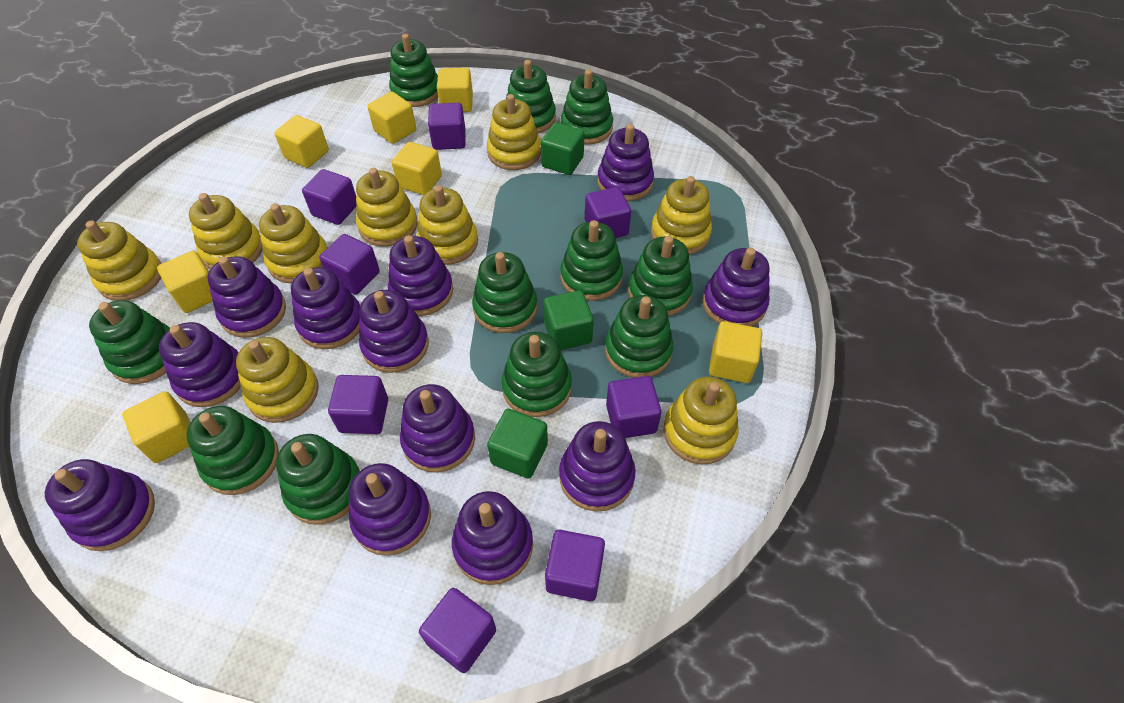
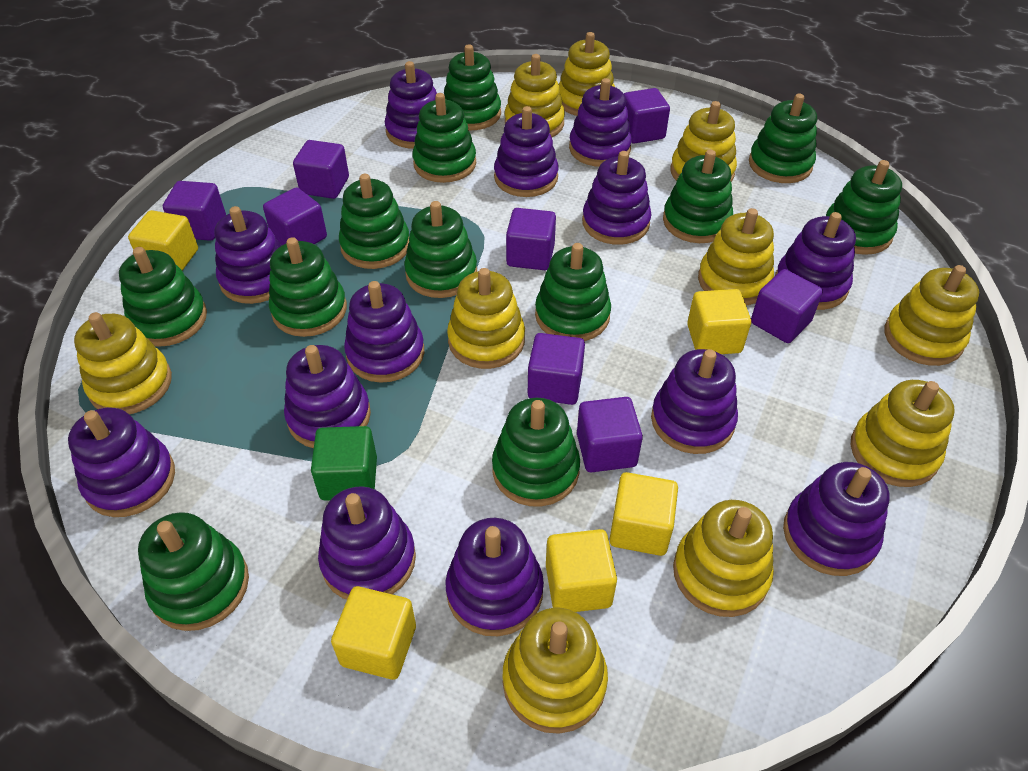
green cube: 3 -> 1
green stacking toy: 11 -> 12
purple stacking toy: 12 -> 13
yellow cube: 7 -> 5
yellow stacking toy: 9 -> 10

